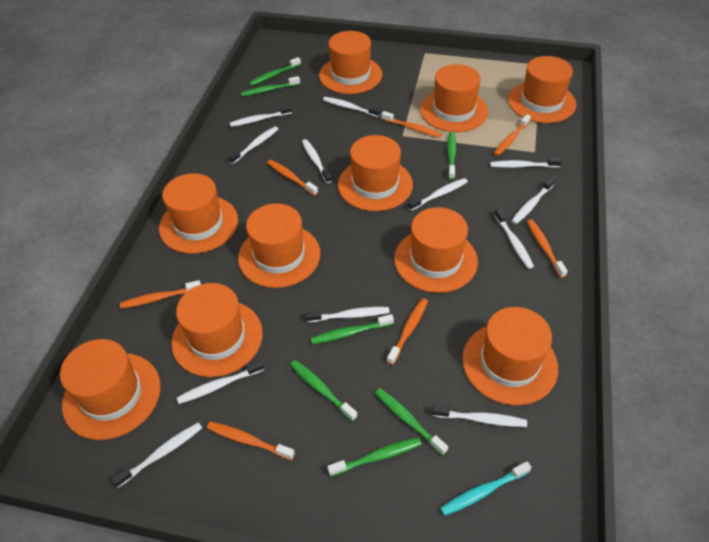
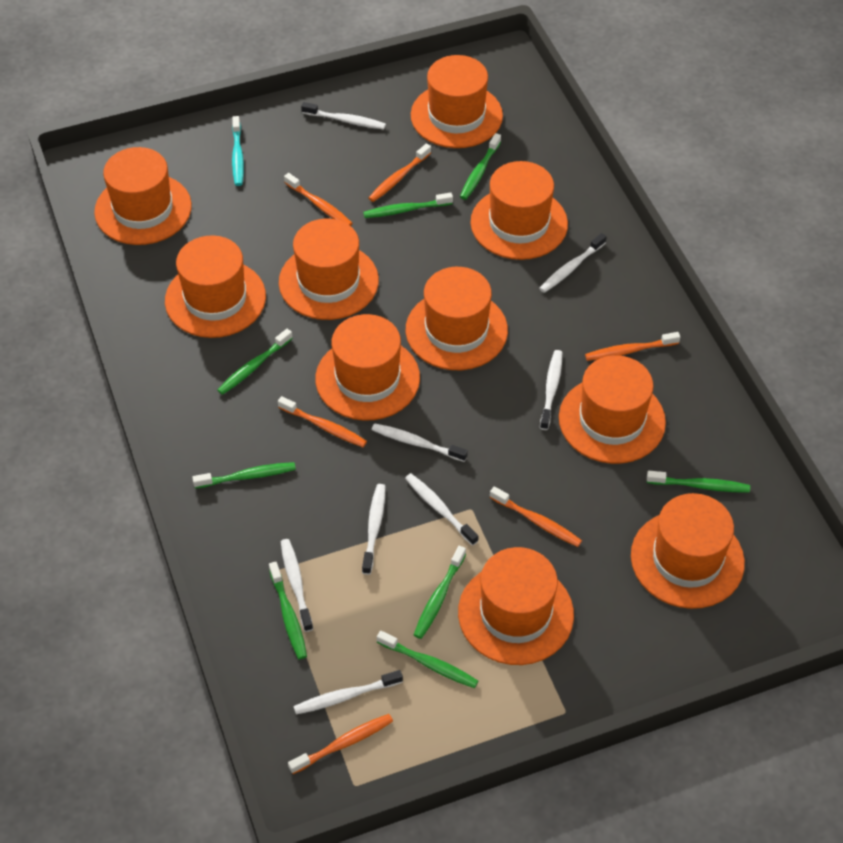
green toothbrush: 7 -> 8
orange toothbrush: 7 -> 6
white toothbrush: 12 -> 8

